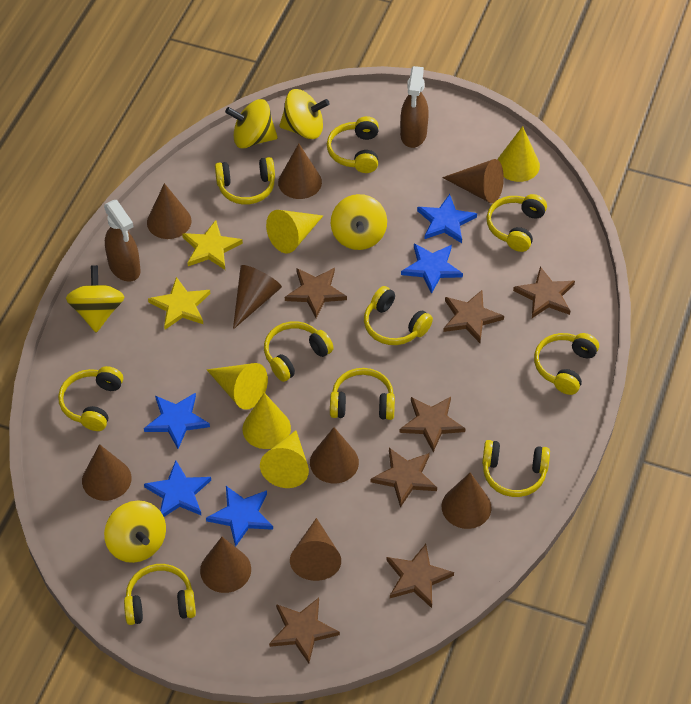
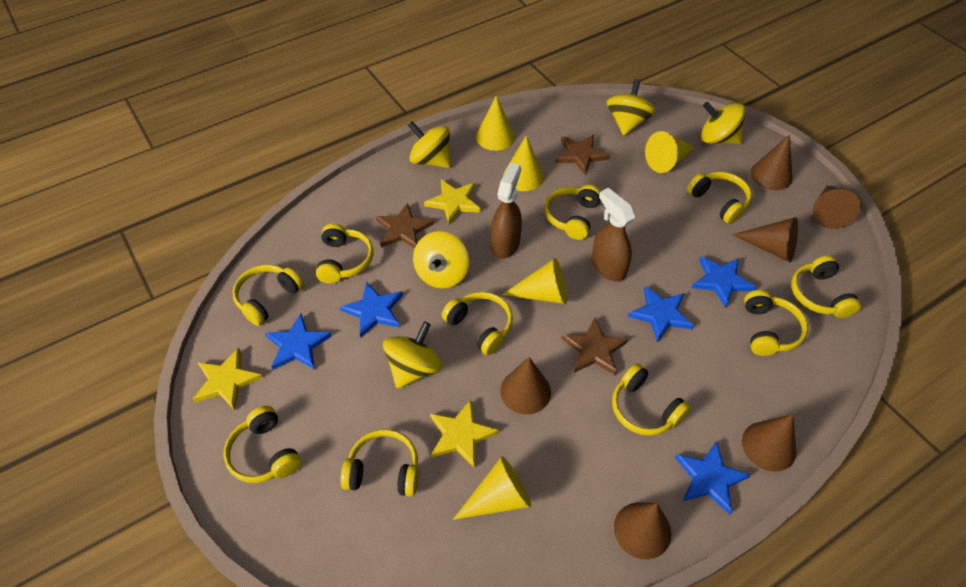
brown cone: 9 -> 6
brown star: 7 -> 3
yellow star: 2 -> 3

